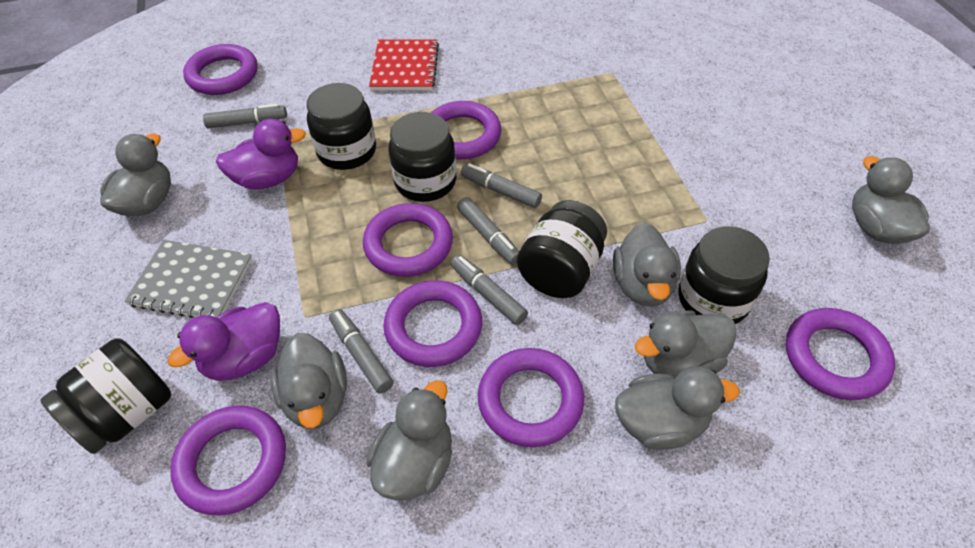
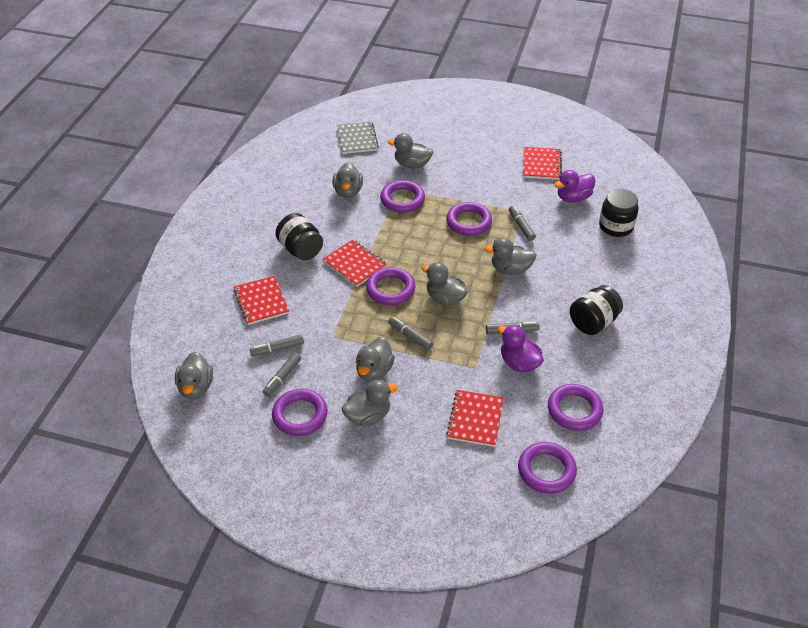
black jar: 5 -> 3
purple ring: 7 -> 6
red notebook: 1 -> 4

